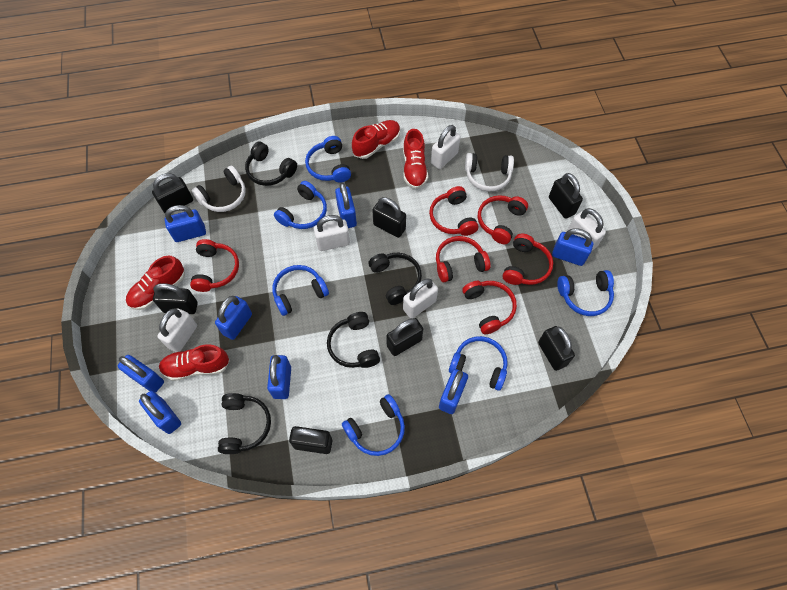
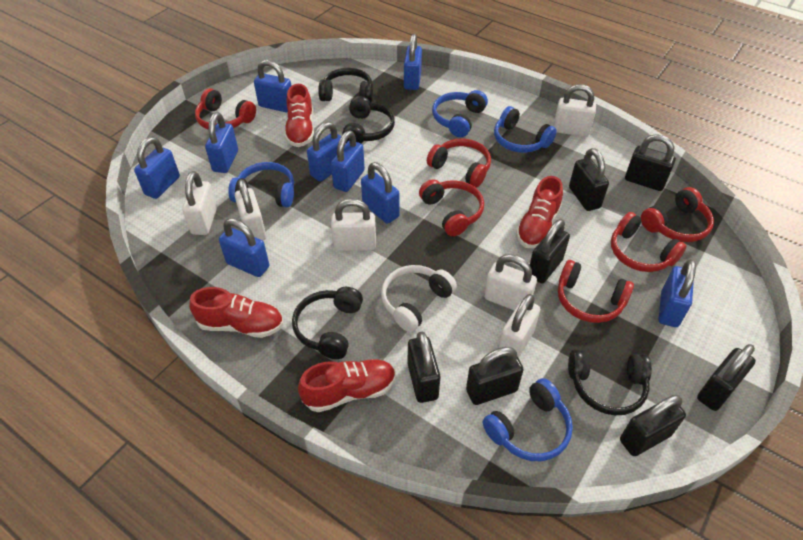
blue headphones: 6 -> 4
blue padlock: 8 -> 9
white headphones: 2 -> 1
white padlock: 5 -> 6

